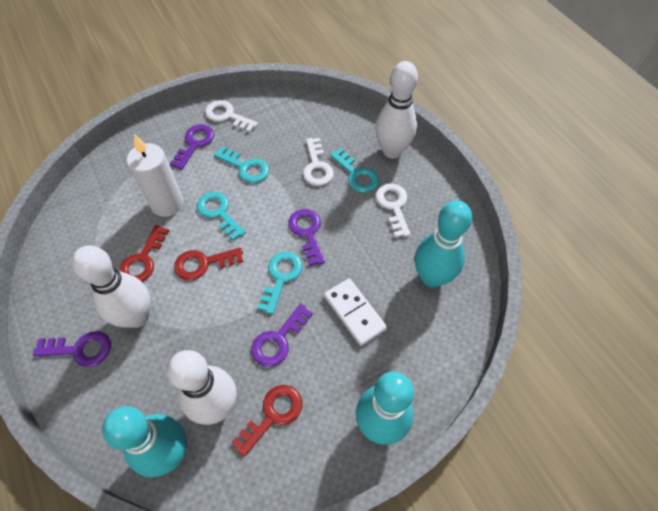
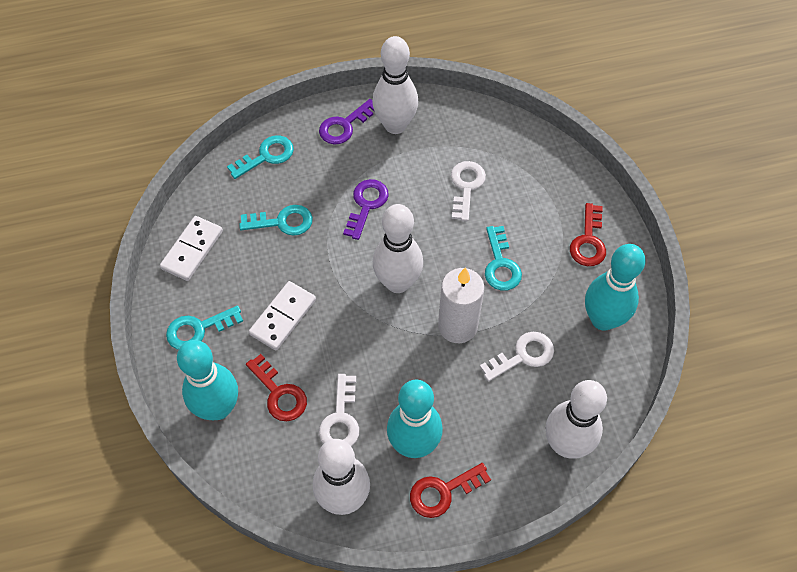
purple key: 4 -> 2
white bowling pin: 3 -> 4
white domino: 1 -> 2

